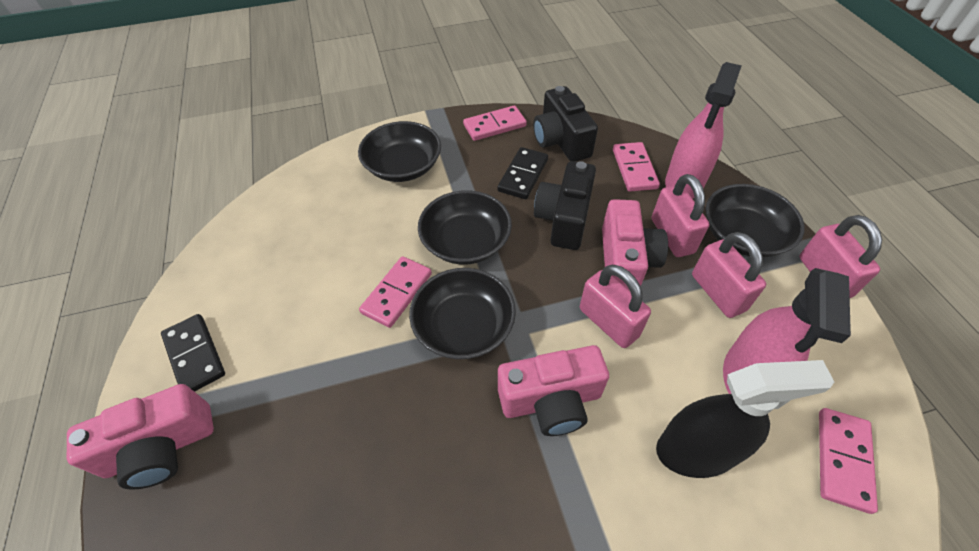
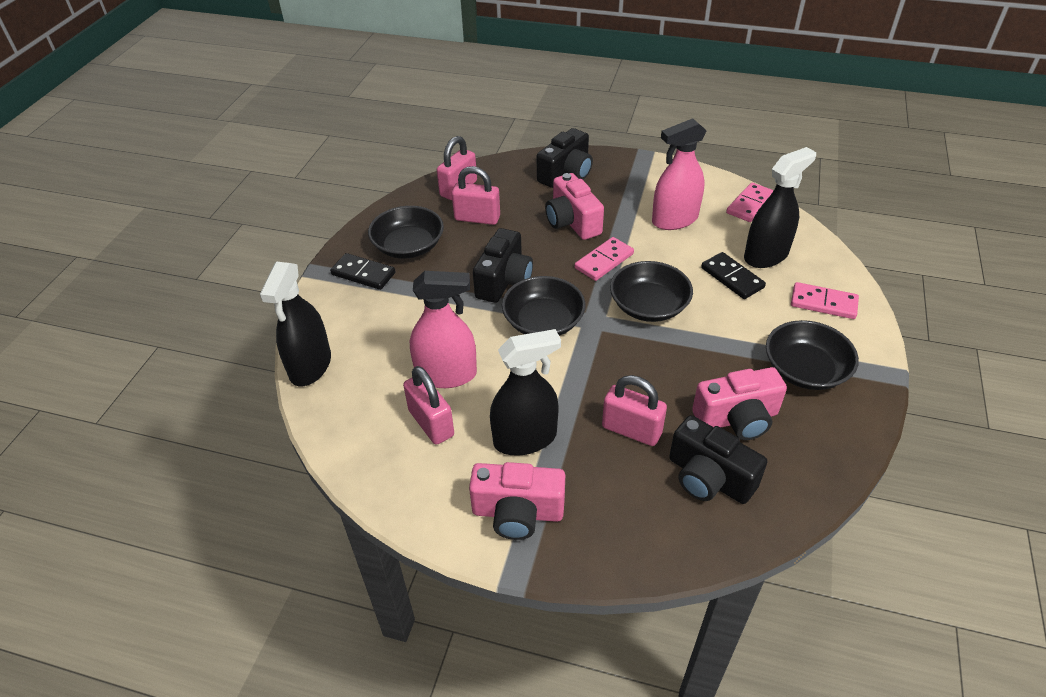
black camera: 2 -> 3
black spray bottle: 1 -> 3
pink domino: 4 -> 3

